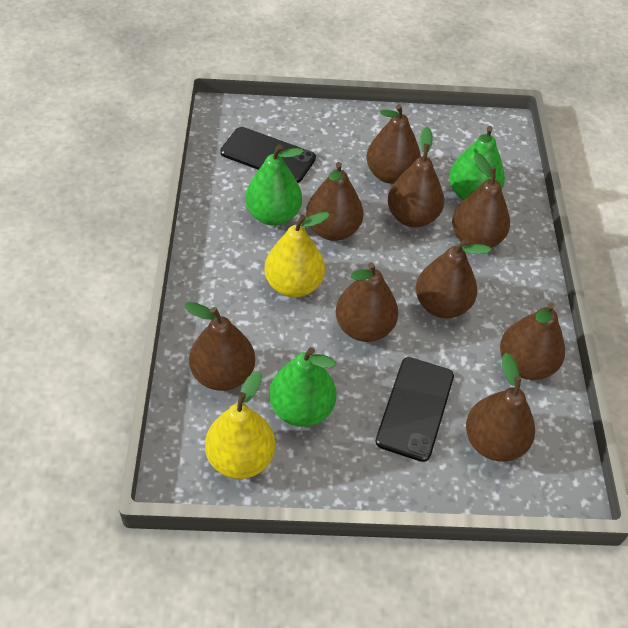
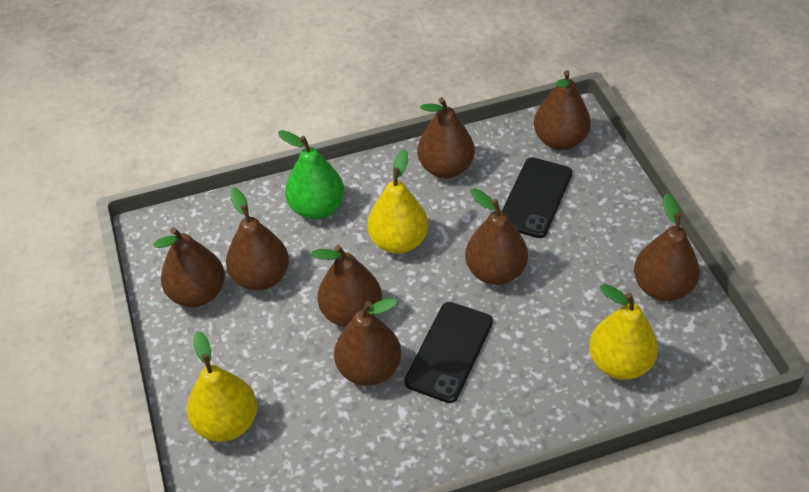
brown pear: 9 -> 8
green pear: 3 -> 1
yellow pear: 2 -> 3

